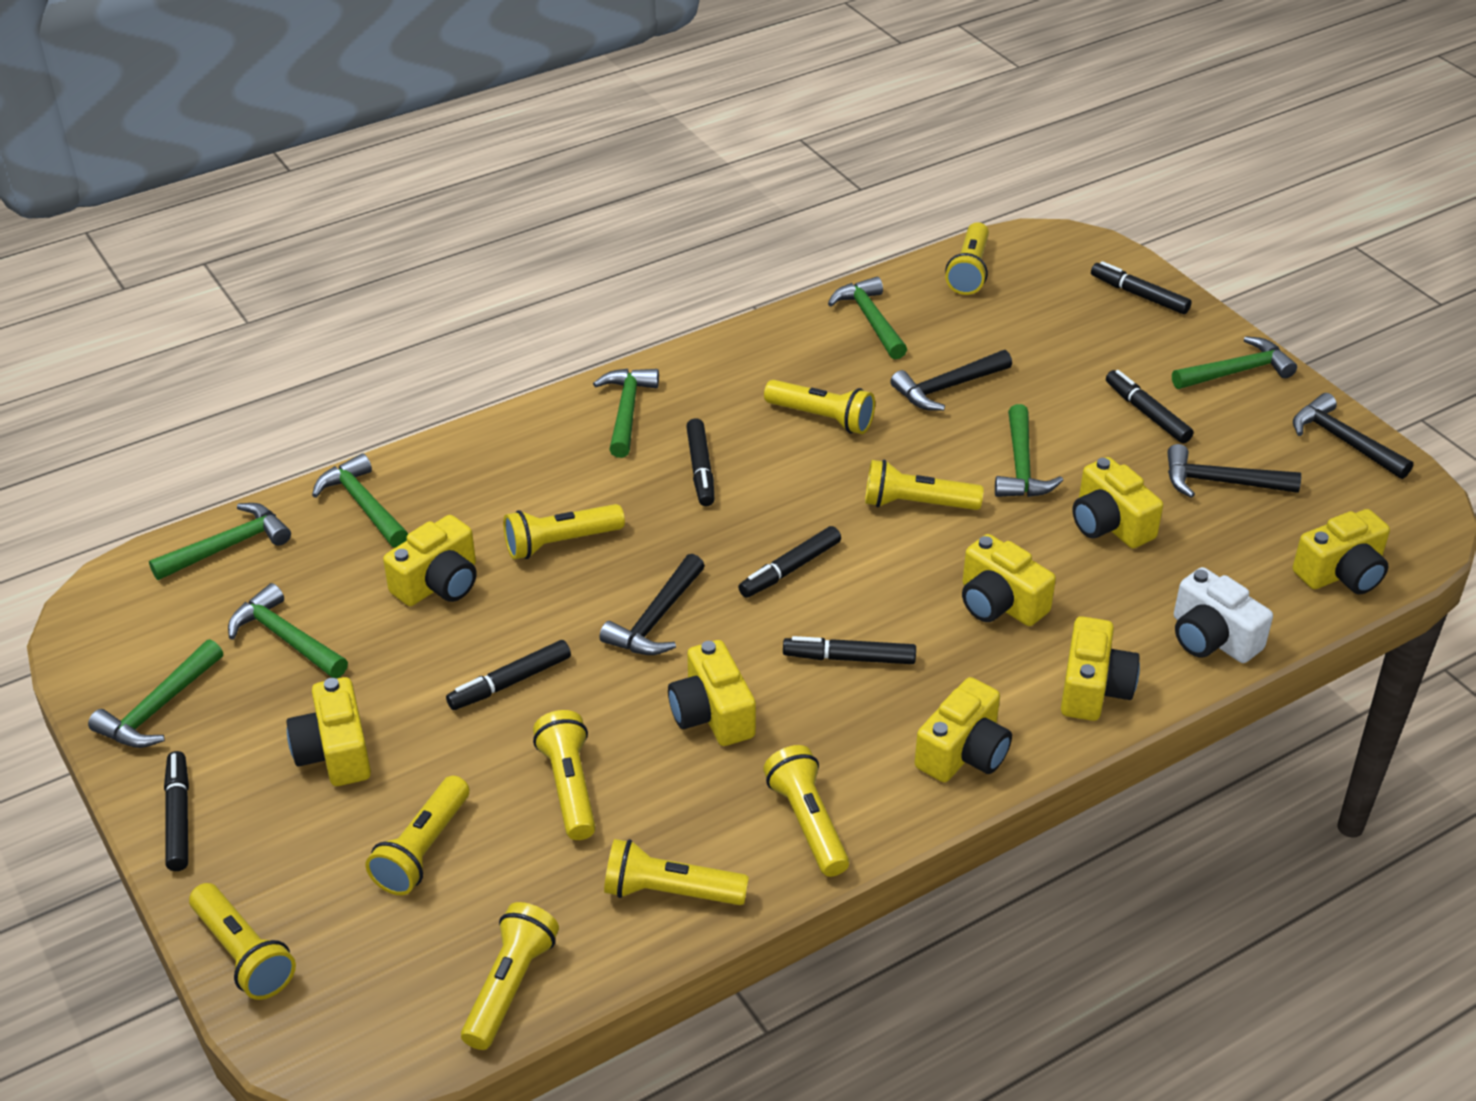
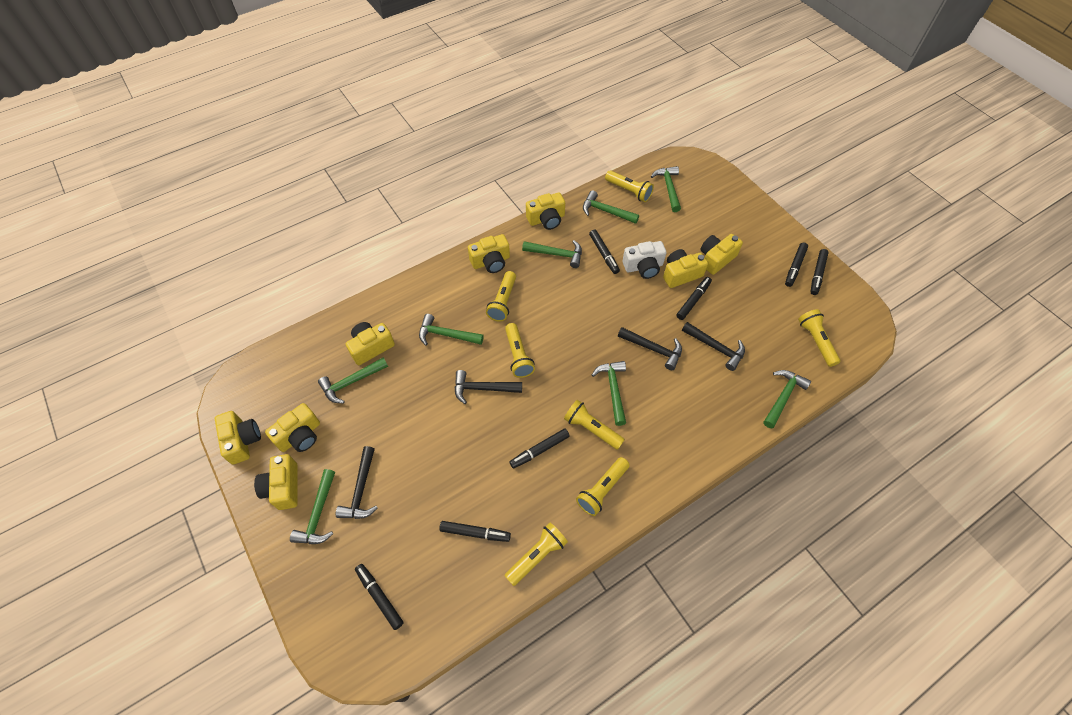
yellow flashlight: 10 -> 7

